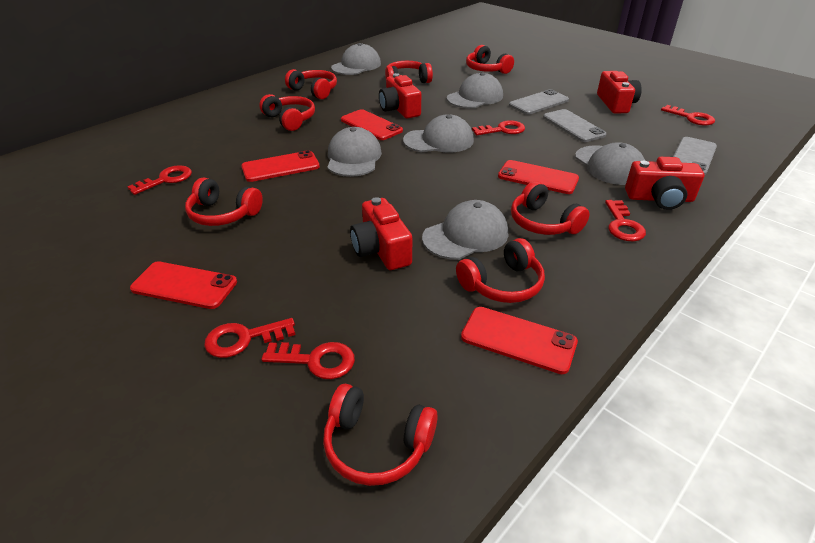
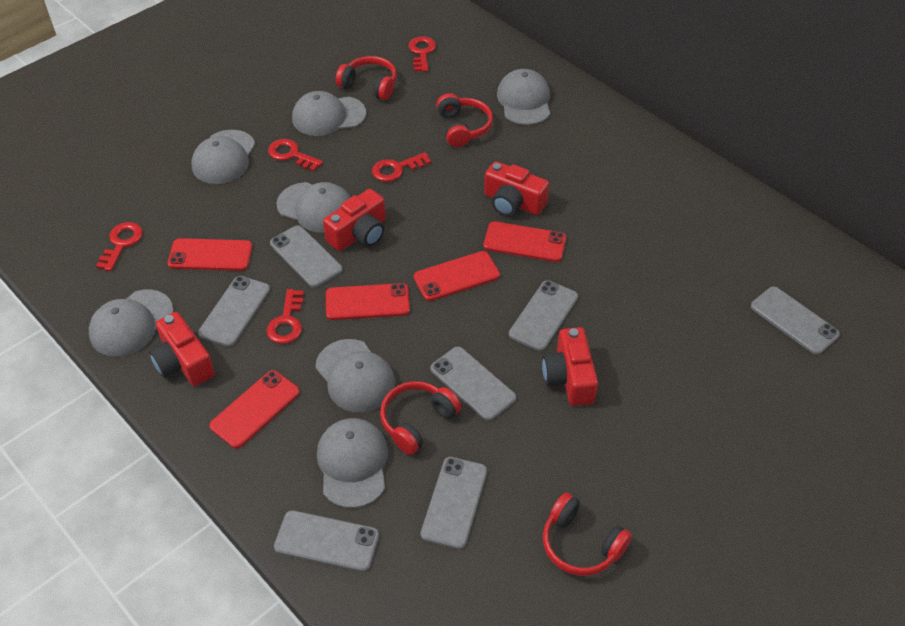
grey cap: 6 -> 7
grey phone: 3 -> 7
red headphones: 8 -> 4
red key: 6 -> 5

